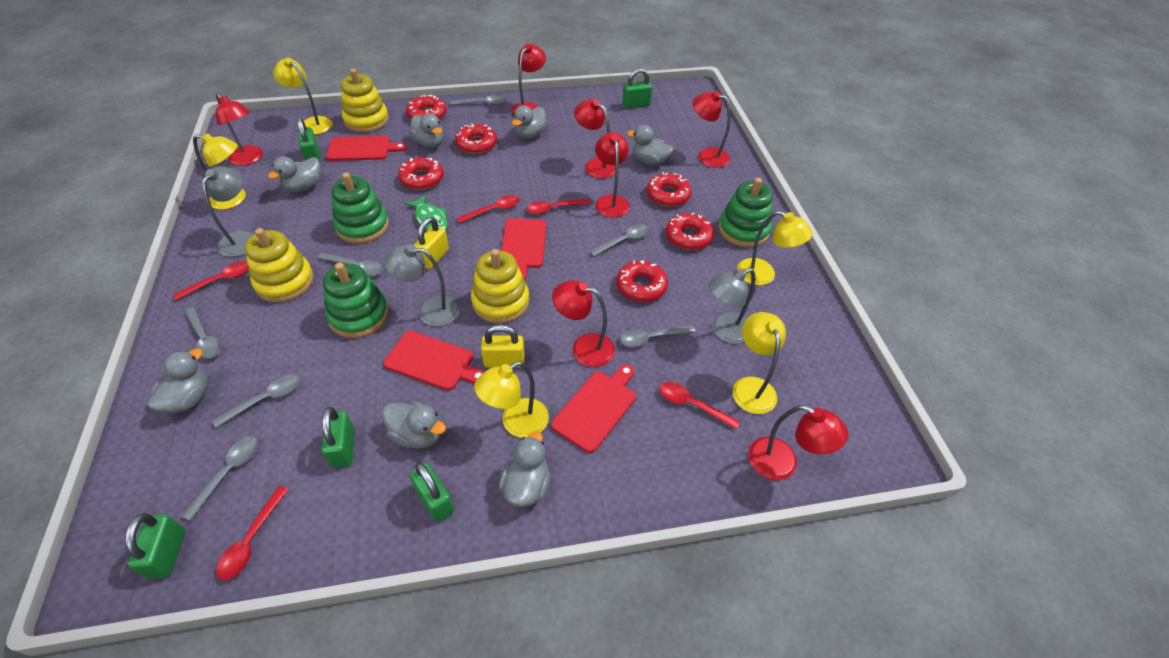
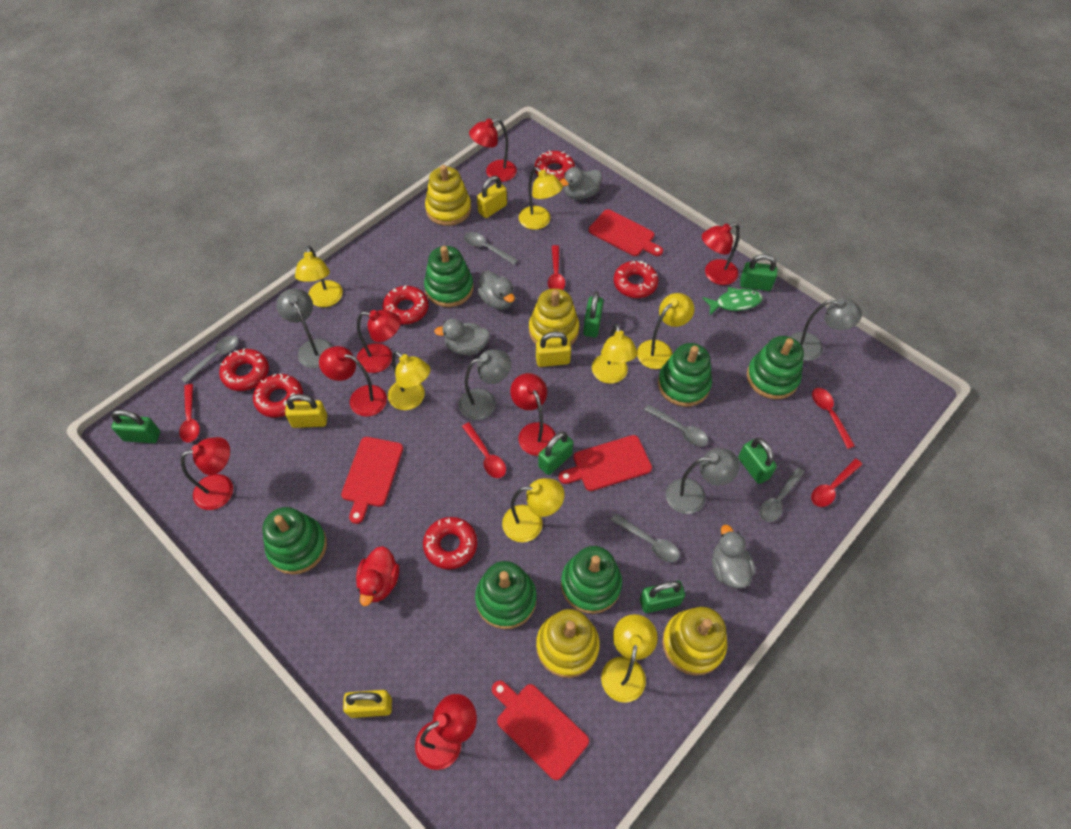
green padlock: 5 -> 6
green stacking toy: 3 -> 6
grey duck: 7 -> 4
grey lamp: 3 -> 4
grey spoon: 7 -> 5
red duck: 0 -> 1
yellow lamp: 5 -> 7
yellow padlock: 2 -> 4
yellow stacking toy: 3 -> 4

